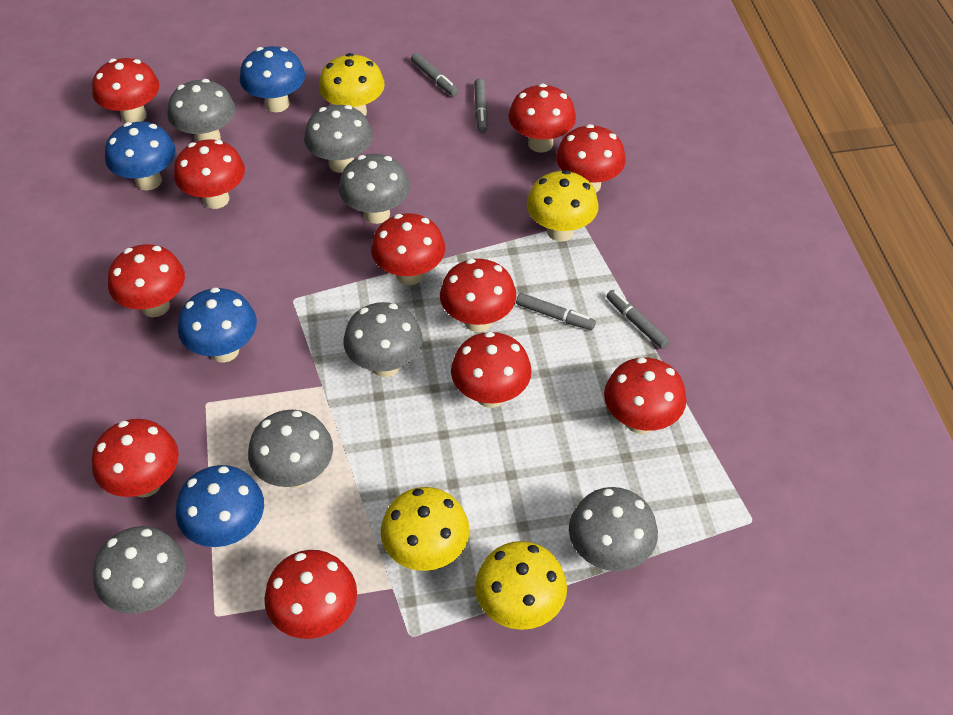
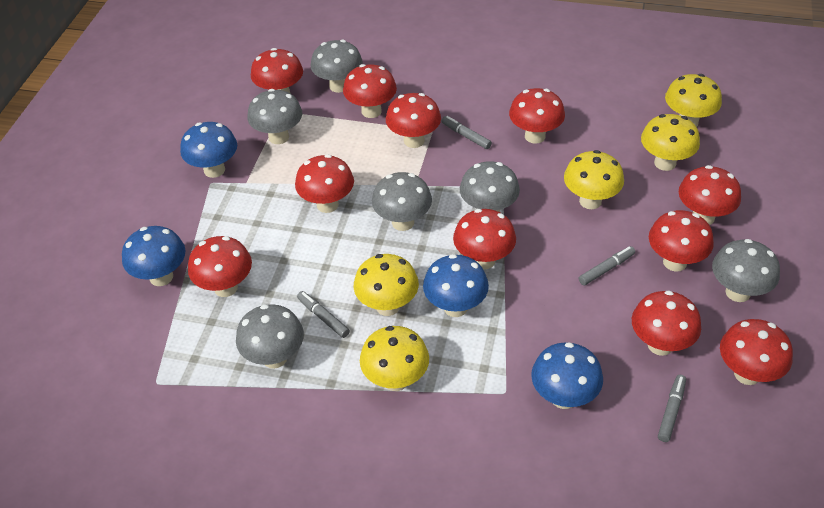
grey mushroom: 7 -> 6
yellow mushroom: 4 -> 5

